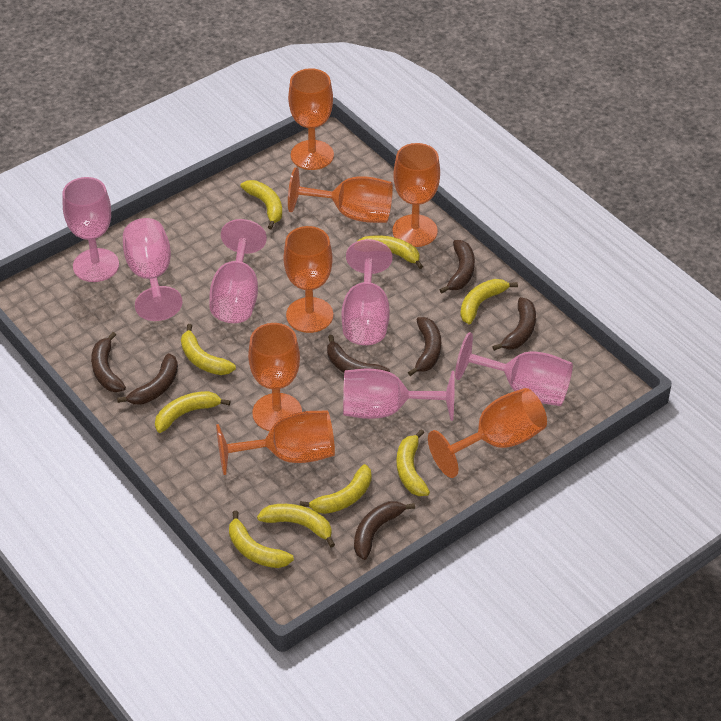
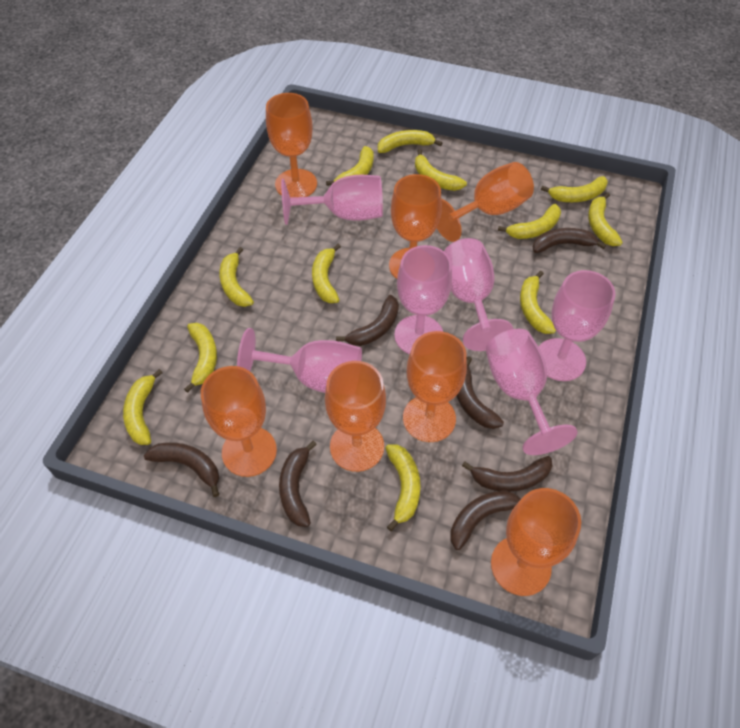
yellow banana: 9 -> 12

